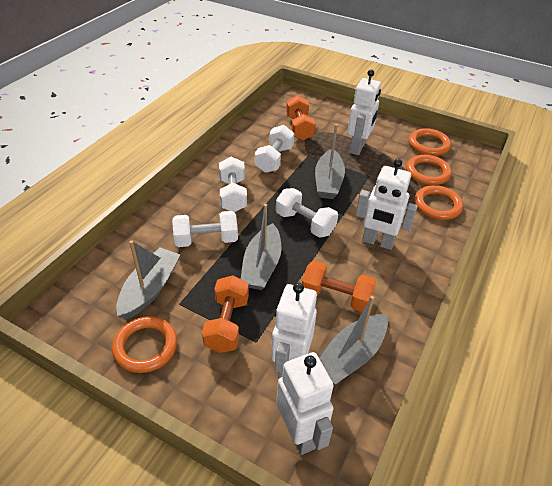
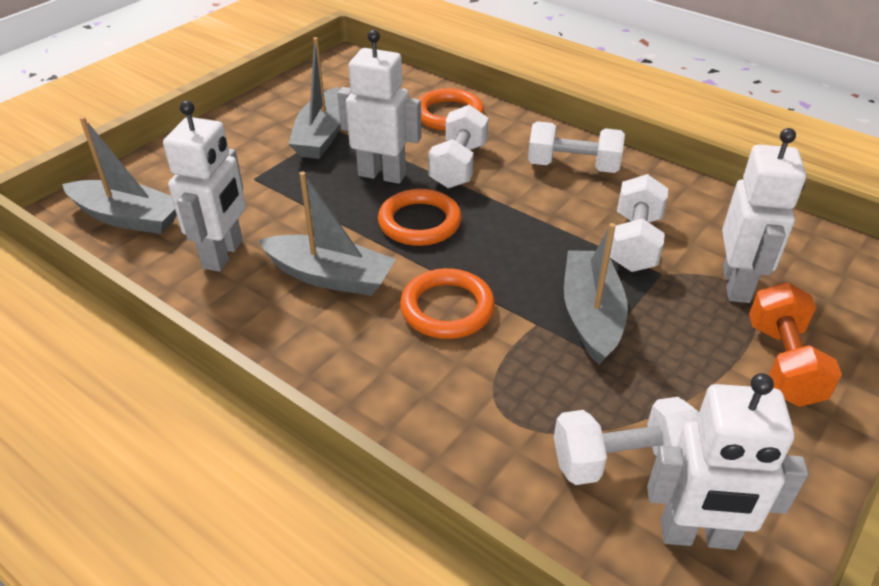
orange dumbbell: 3 -> 1
orange ring: 4 -> 3

